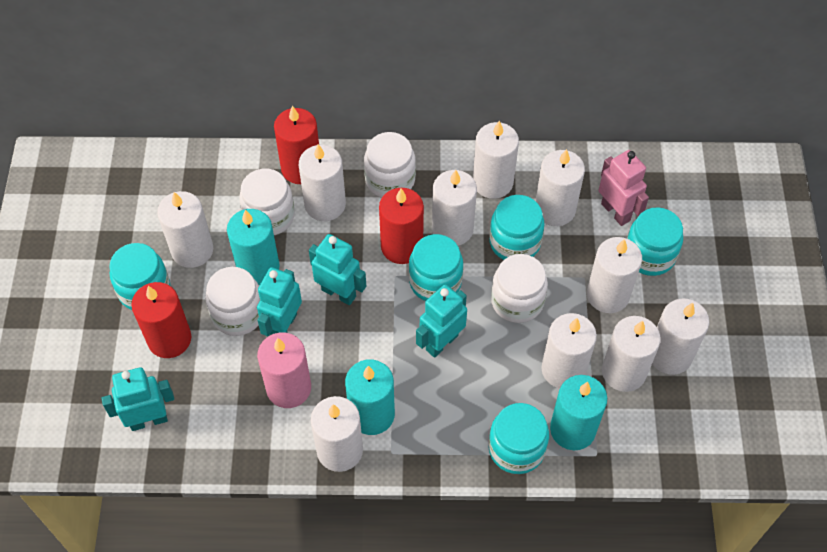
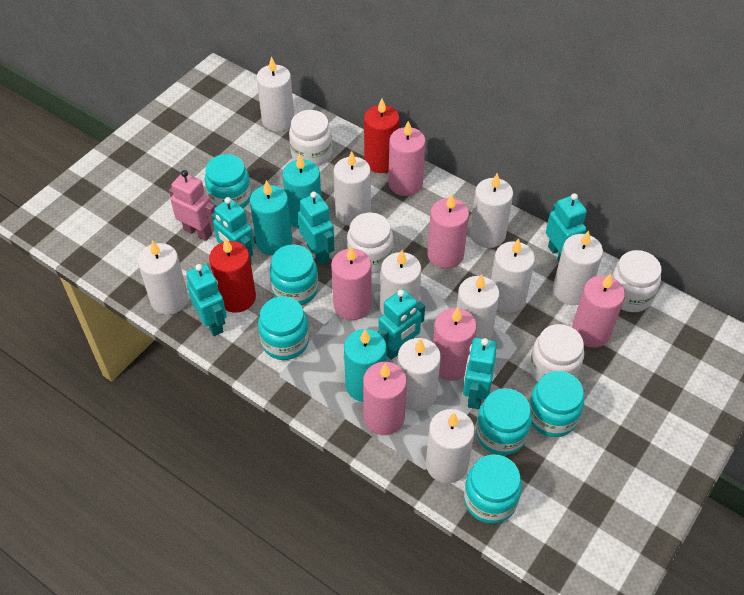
pink candle: 1 -> 6
red candle: 3 -> 2
turquoise jar: 5 -> 6
turquoise robot: 4 -> 6

